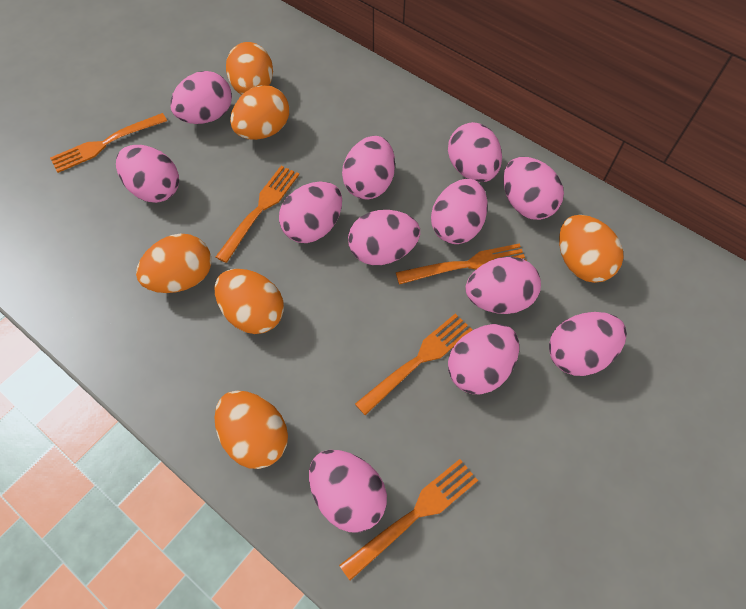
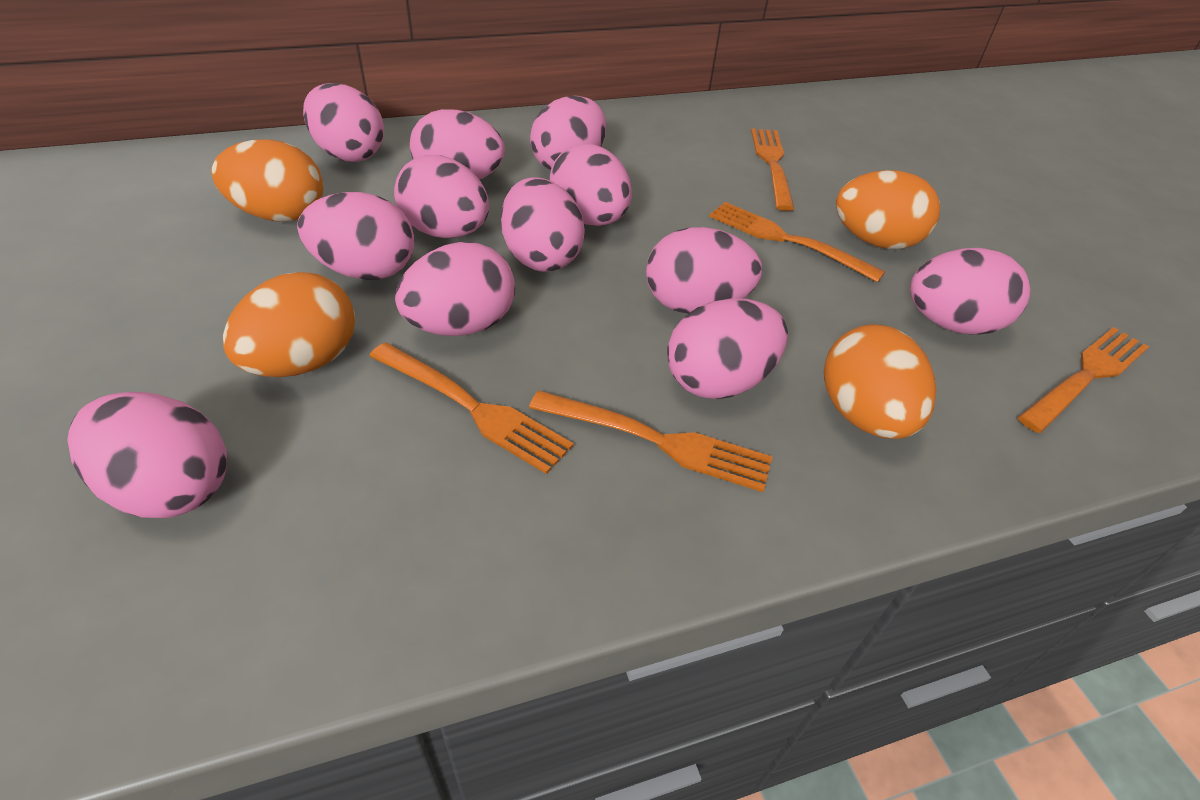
orange egg: 6 -> 4

